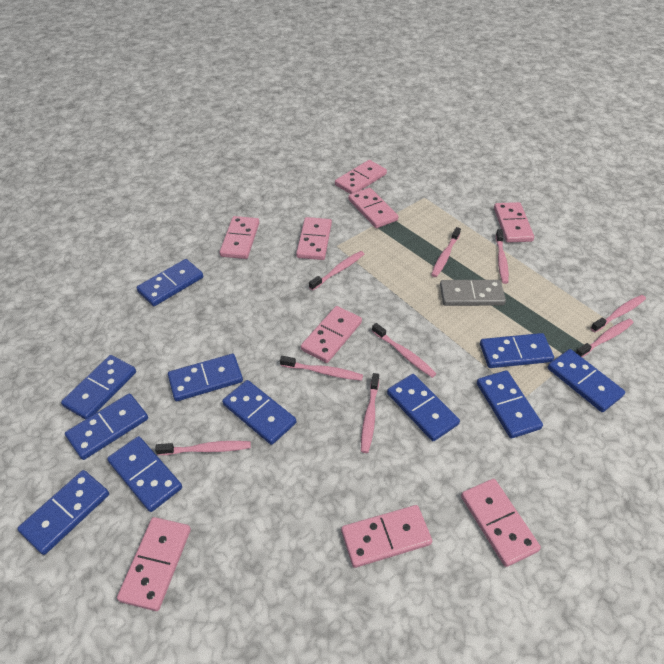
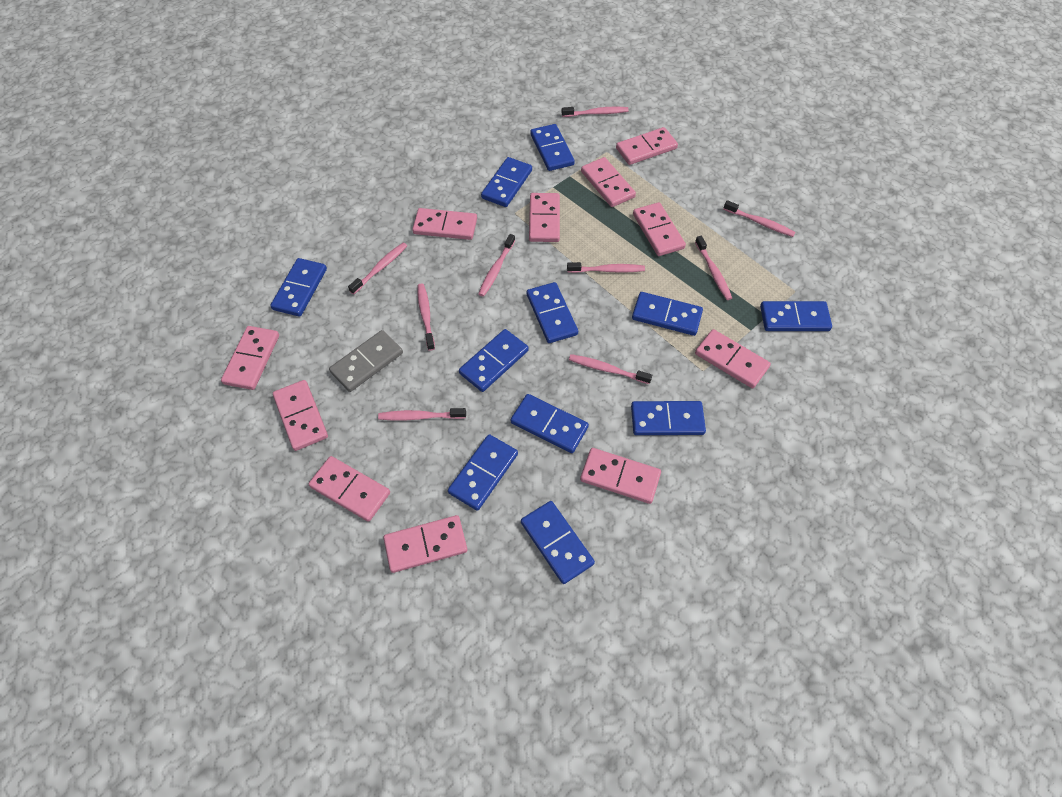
pink domino: 9 -> 11

